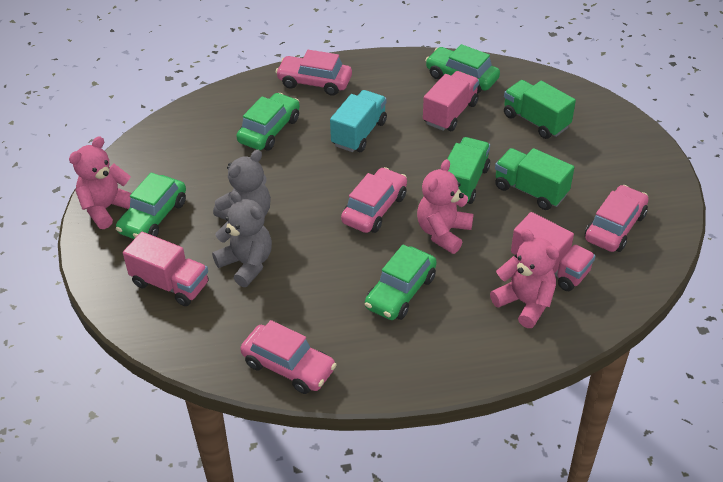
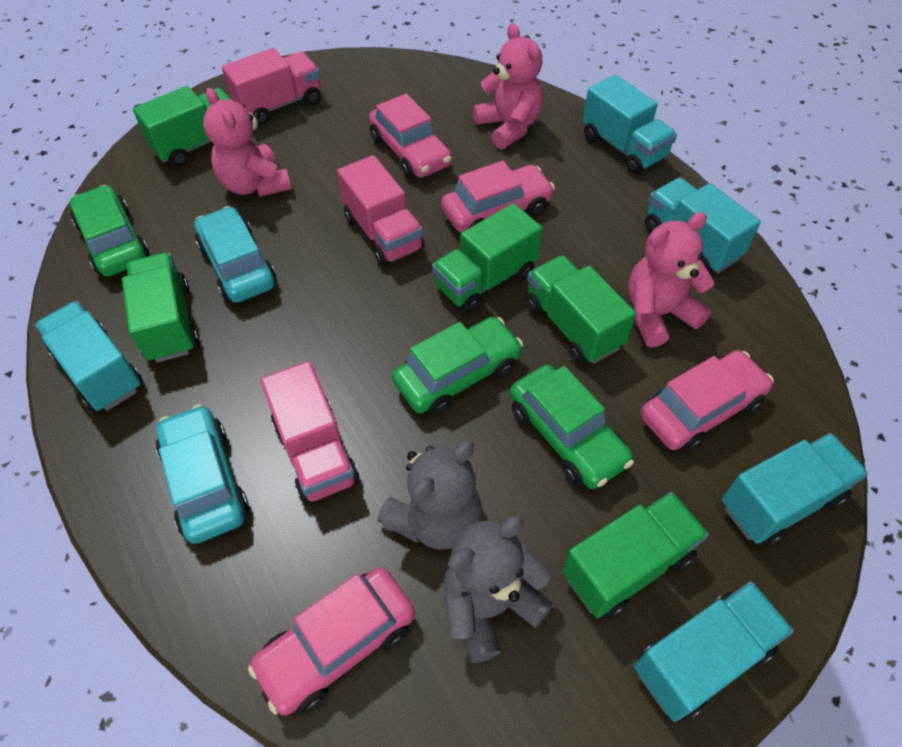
green car: 4 -> 3
green truck: 3 -> 5
turquoise car: 0 -> 2
turquoise truck: 1 -> 5

